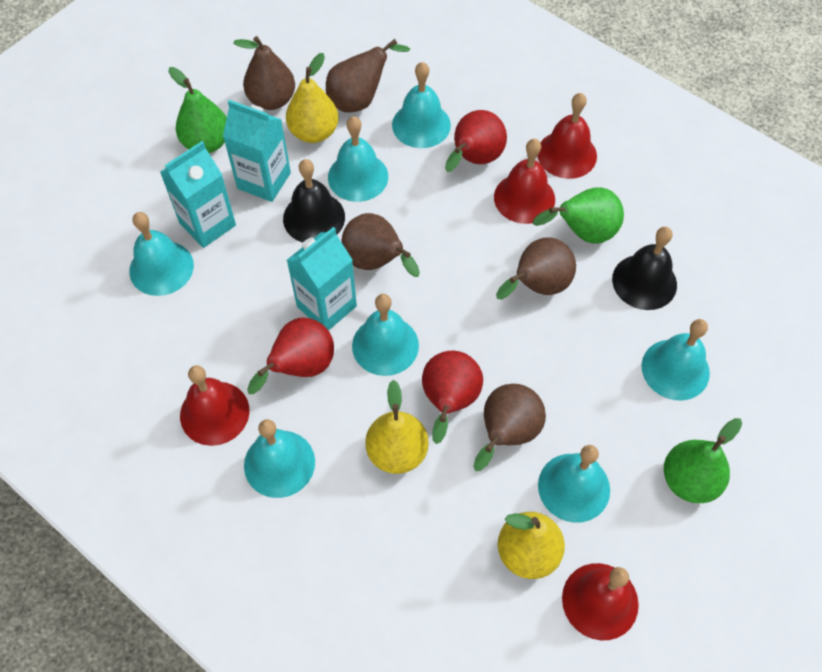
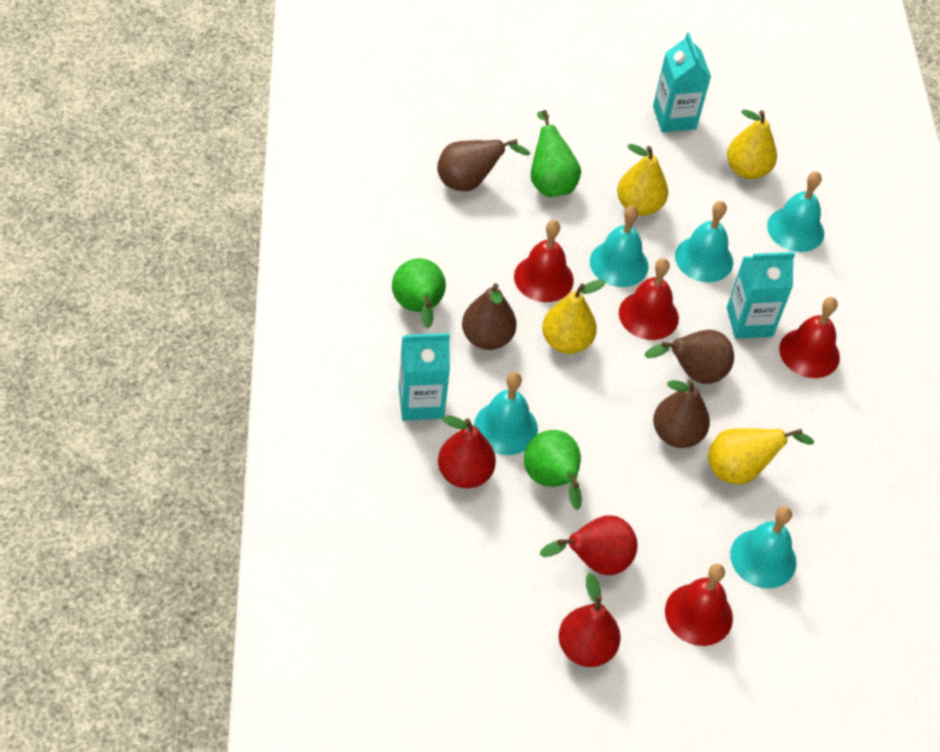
black bell: 2 -> 0
brown pear: 5 -> 4
turquoise bell: 7 -> 5
yellow pear: 3 -> 4

